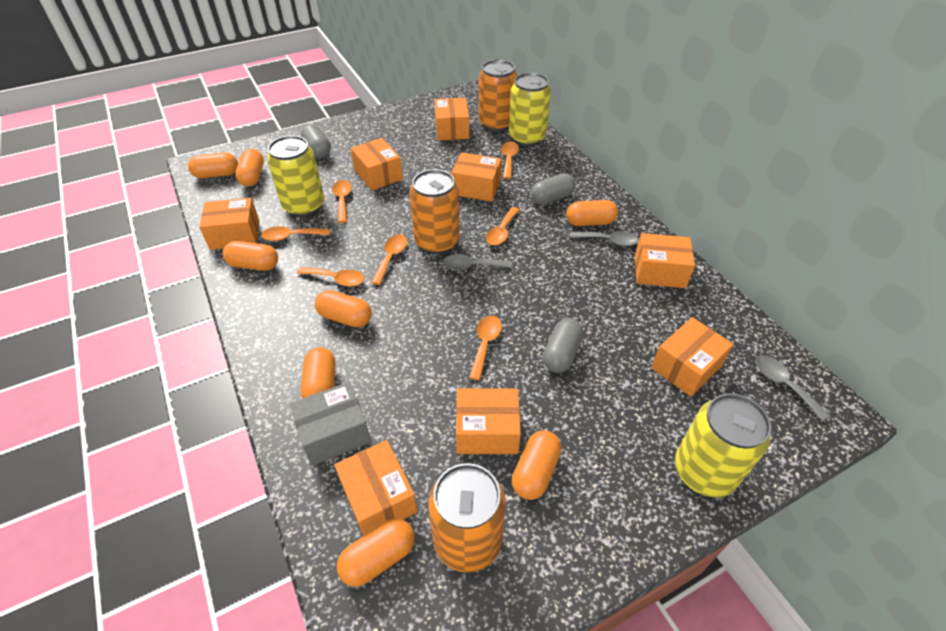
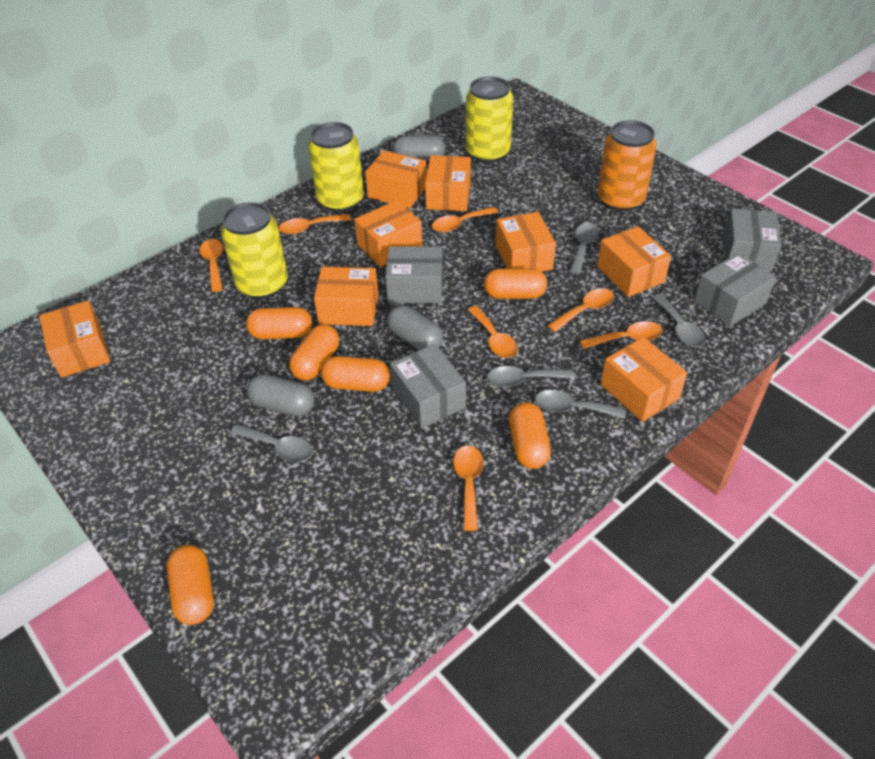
grey box: 1 -> 4
grey spoon: 3 -> 5
orange can: 3 -> 1
orange capsule: 8 -> 6

